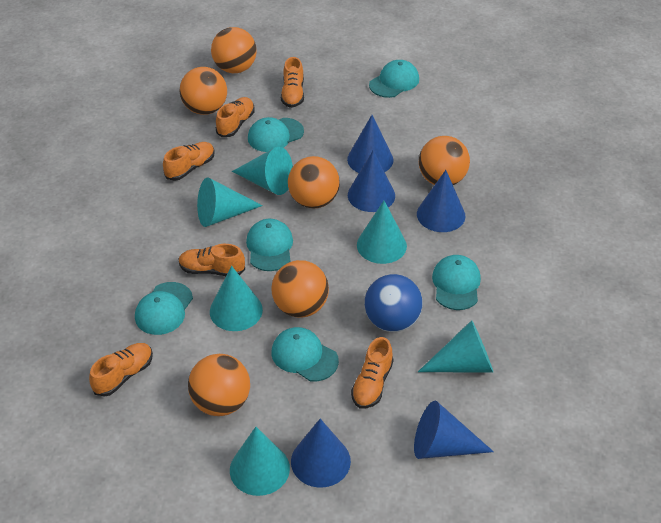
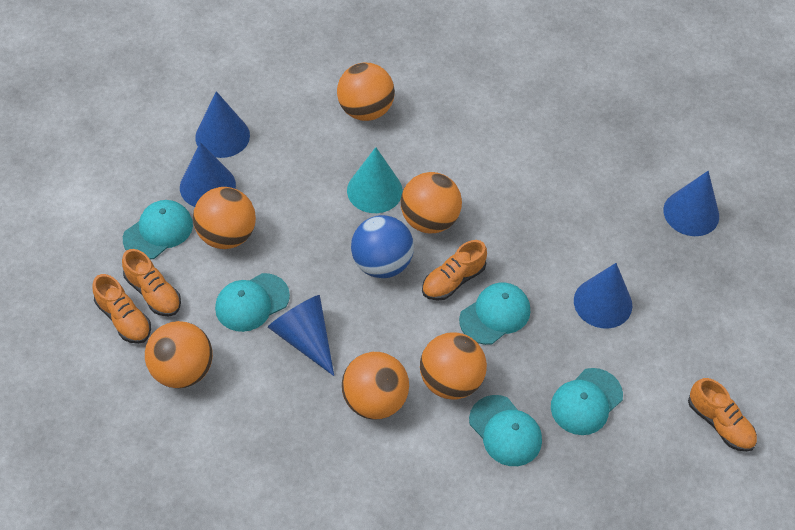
orange shoe: 6 -> 4
turquoise cap: 6 -> 5
turquoise cone: 6 -> 1

